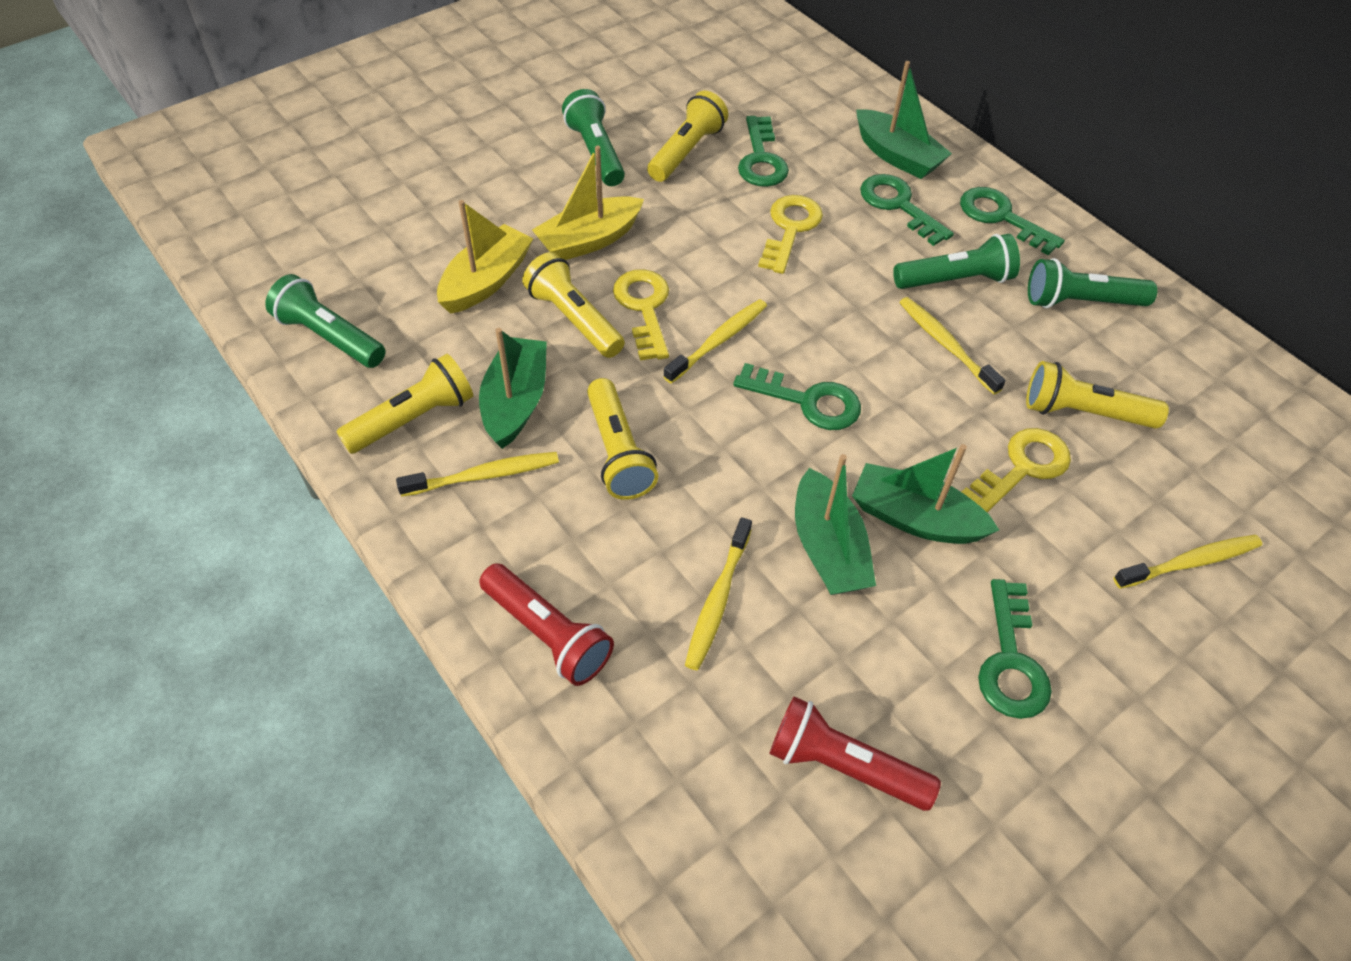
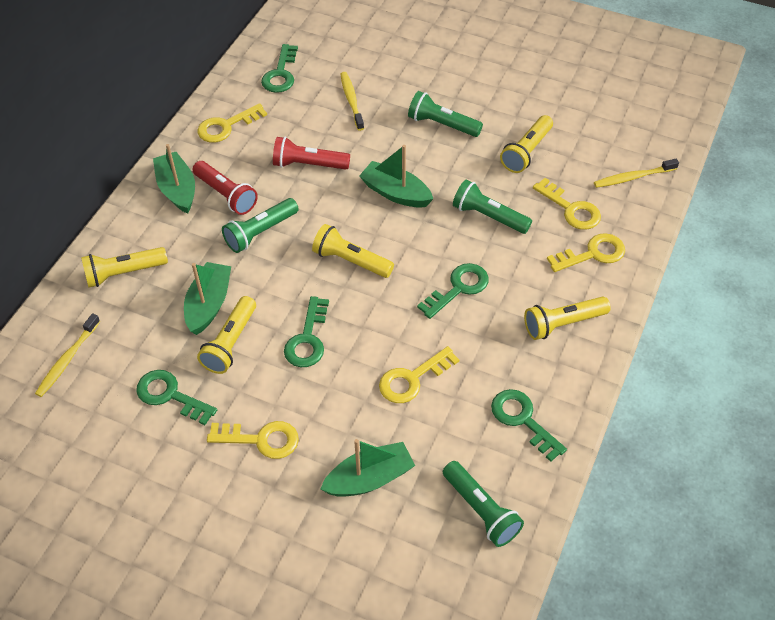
yellow boat: 2 -> 0
yellow key: 3 -> 5
yellow toothbrush: 5 -> 3

